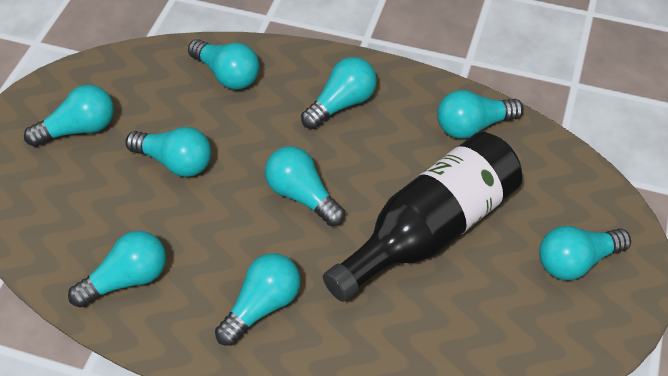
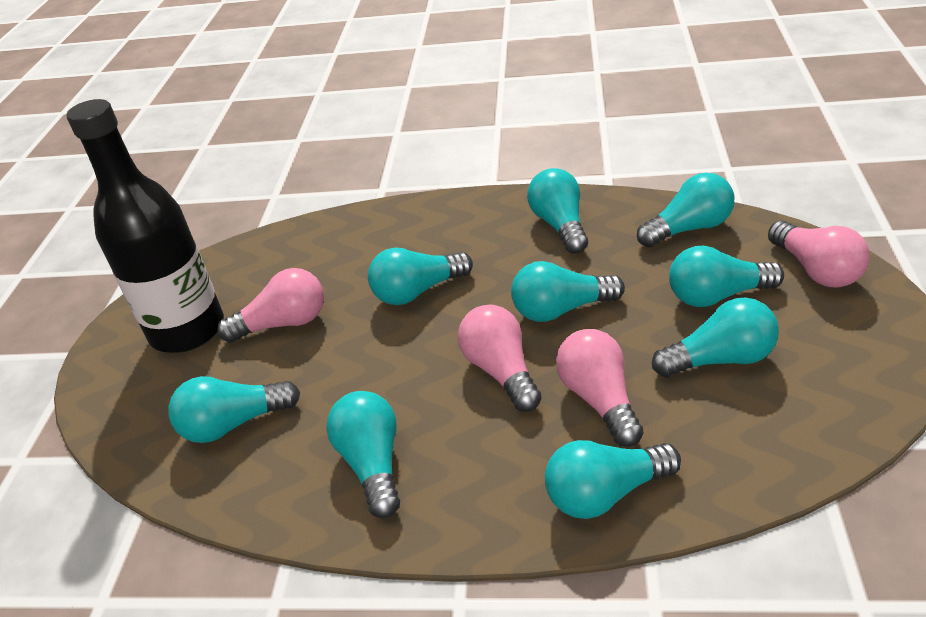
pink light bulb: 0 -> 4

